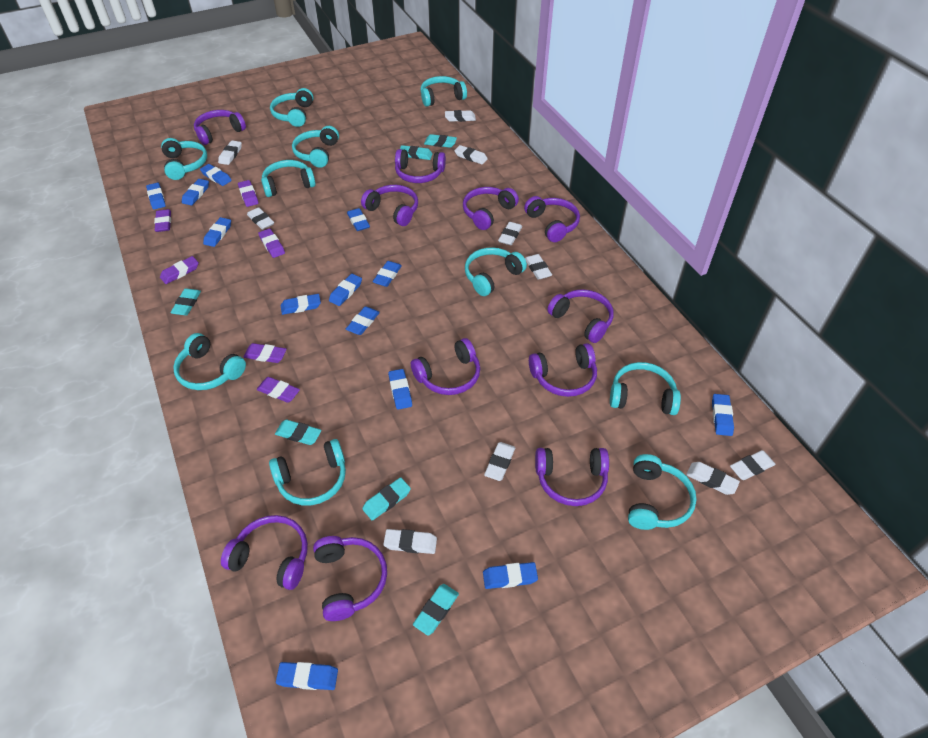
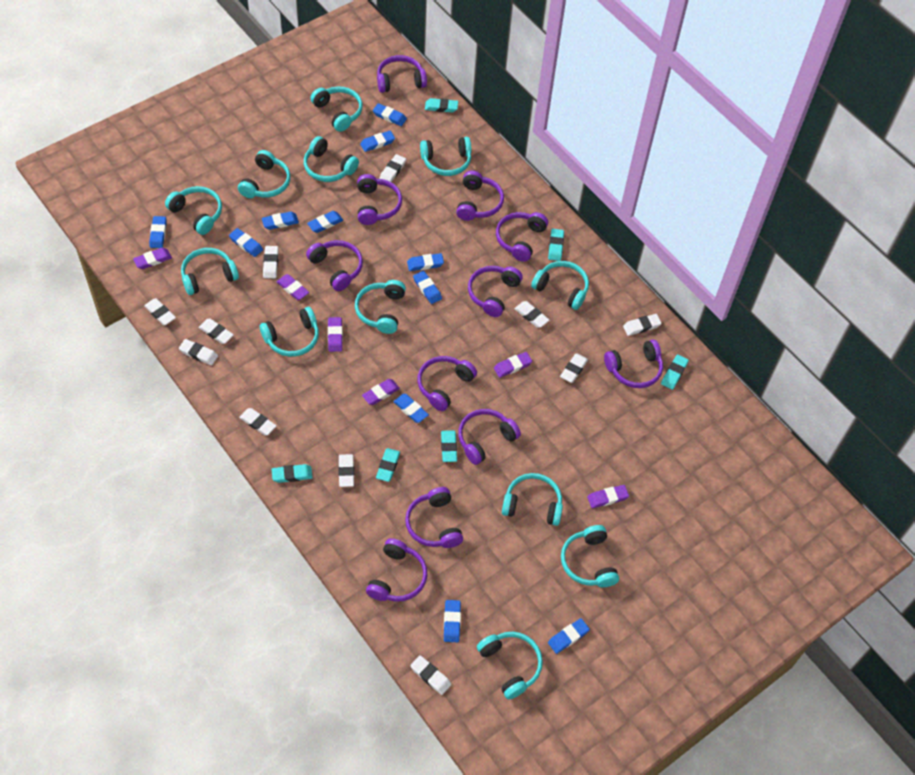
blue eraser: 13 -> 11
turquoise headphones: 10 -> 12
white eraser: 10 -> 11

